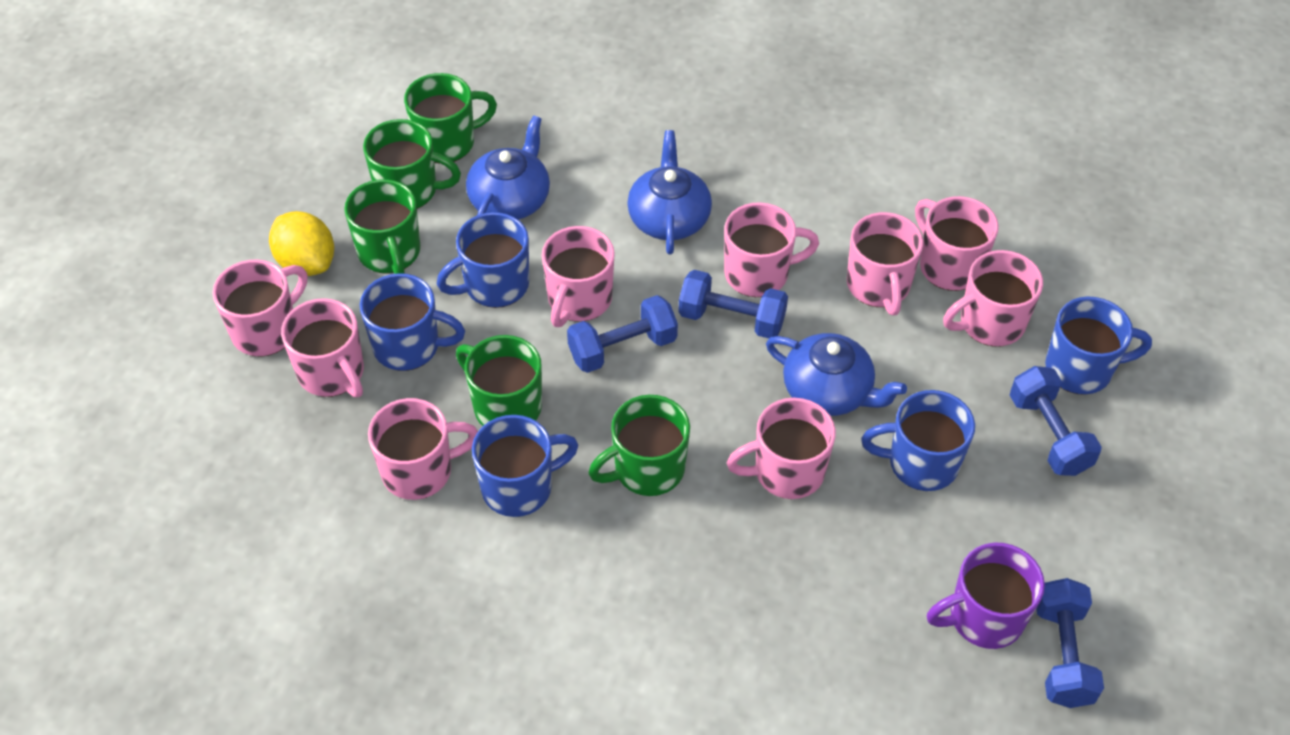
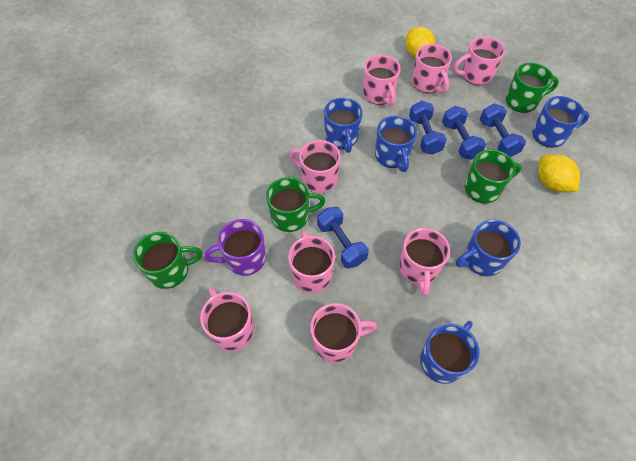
blue teapot: 3 -> 0
green mug: 5 -> 4
pink mug: 9 -> 8
yellow lemon: 1 -> 2

